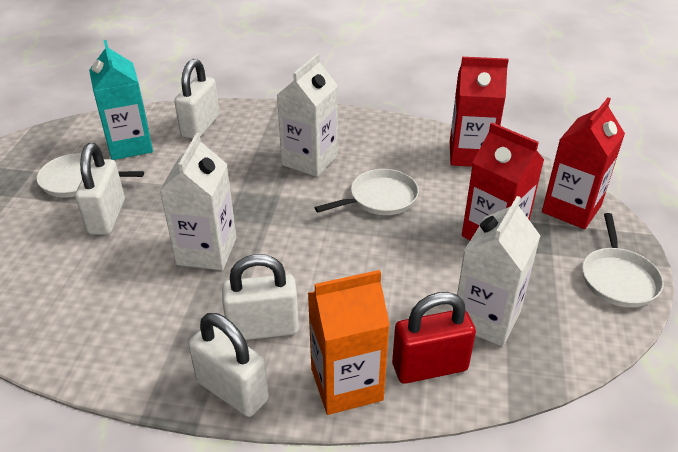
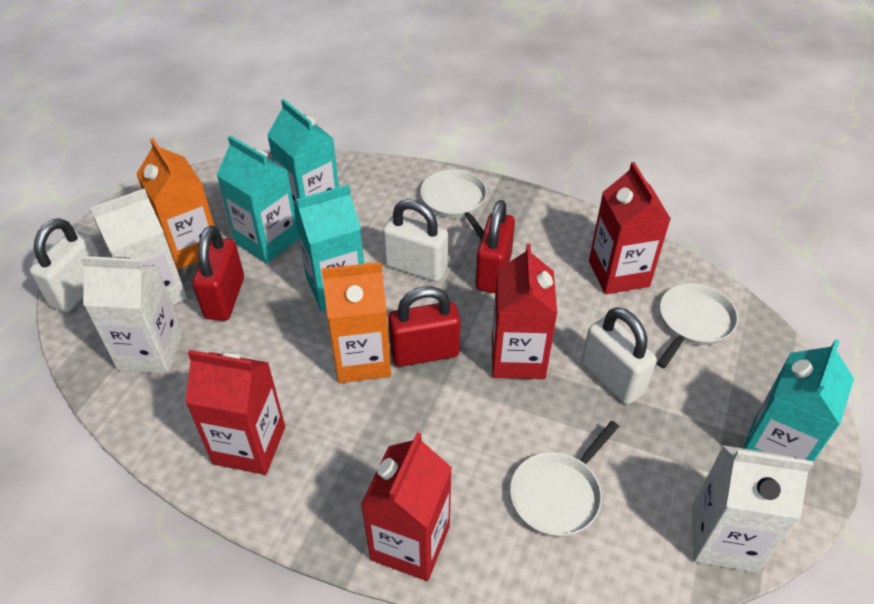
orange carton: 1 -> 2
red carton: 3 -> 4
red padlock: 1 -> 3
turquoise carton: 1 -> 4
white padlock: 4 -> 3

